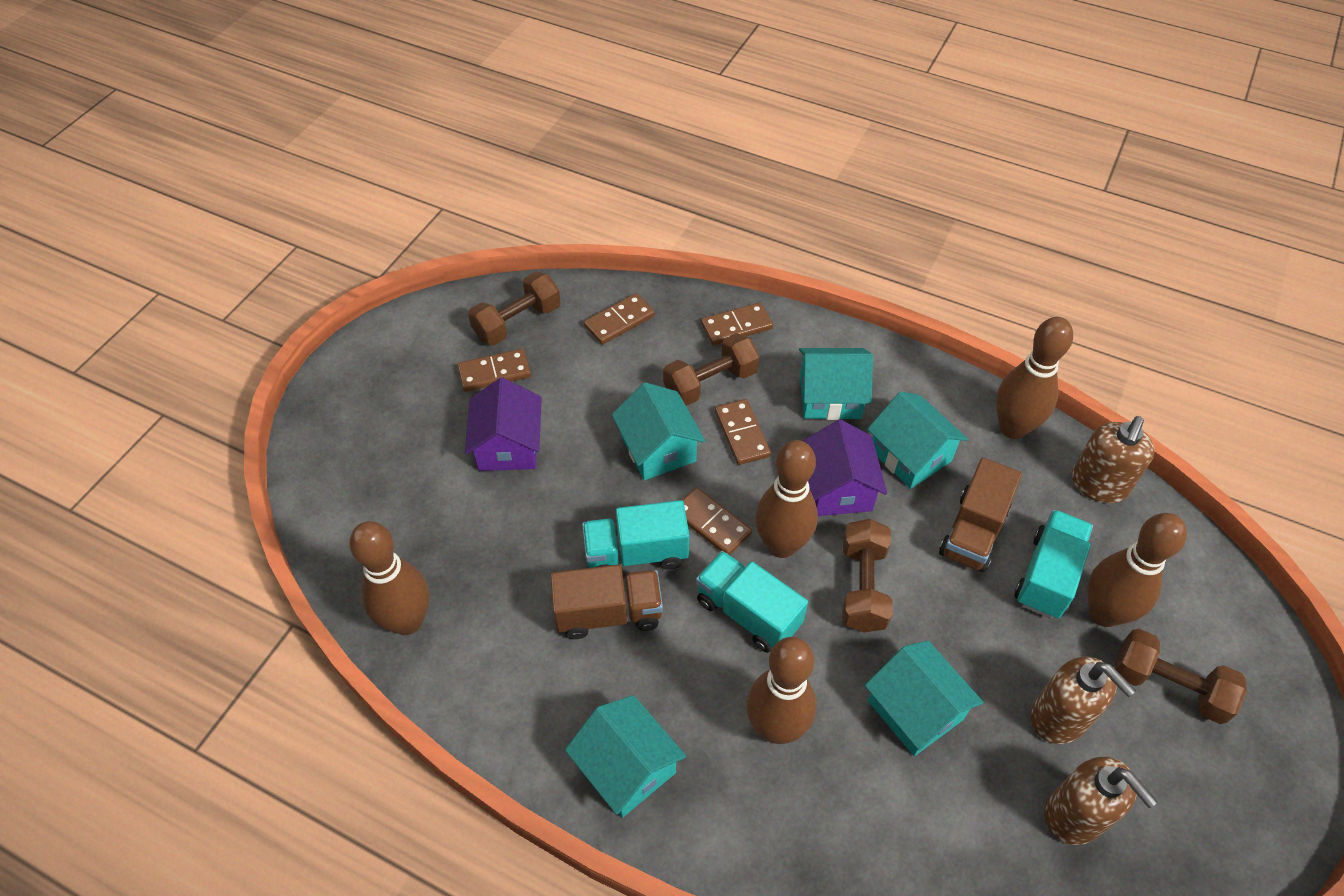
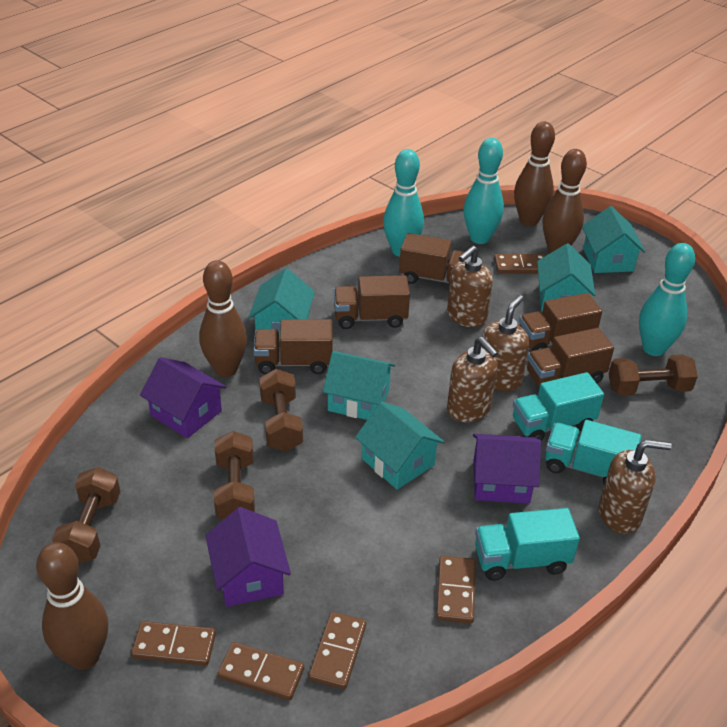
brown bowling pin: 5 -> 4
brown soap dispenser: 3 -> 4
brown truck: 2 -> 5
purple house: 2 -> 3
turquoise bowling pin: 0 -> 3

